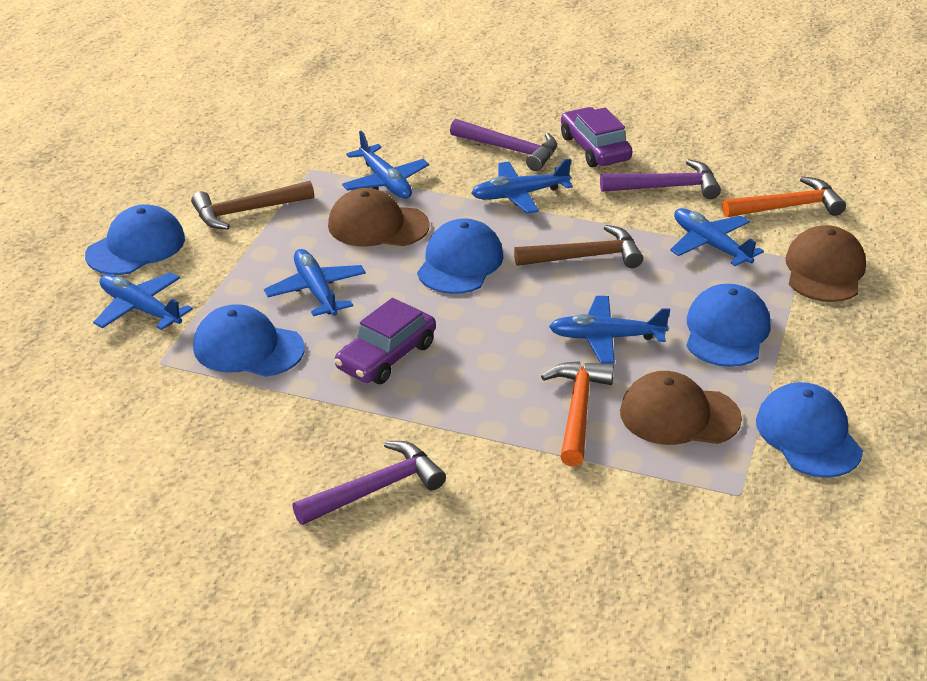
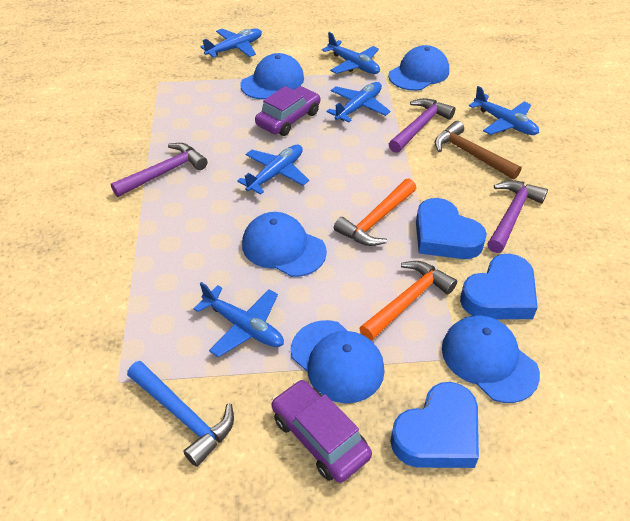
blue hammer: 0 -> 1
blue heart: 0 -> 3
brown cap: 3 -> 0
brown hammer: 2 -> 1

